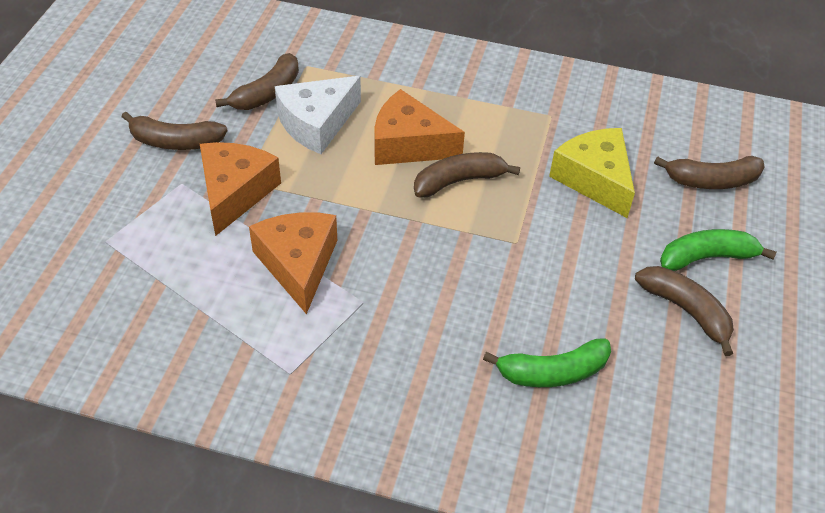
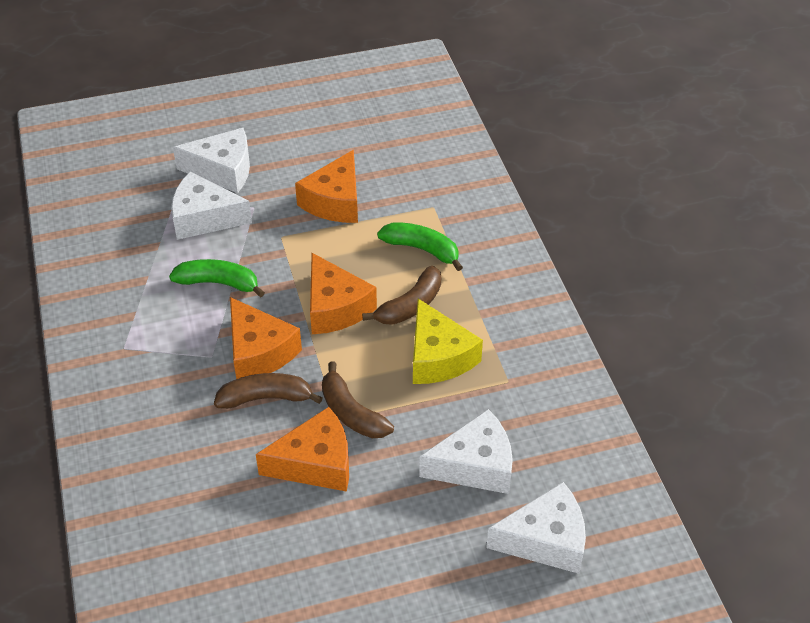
brown banana: 5 -> 3
orange cheese: 3 -> 4
white cheese: 1 -> 4

